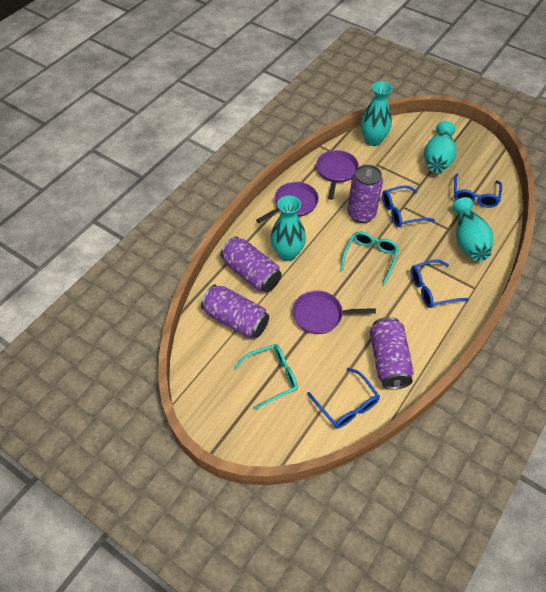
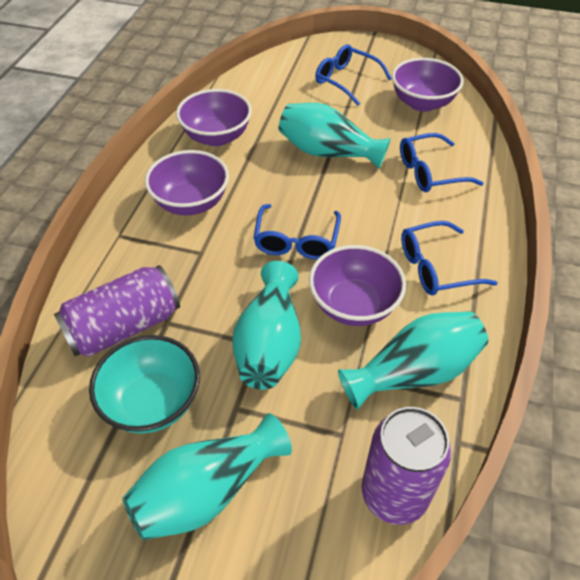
purple bowl: 0 -> 4
purple can: 4 -> 2
purple pan: 3 -> 0
turquoise bowl: 0 -> 1
turquoise glasses: 2 -> 0

